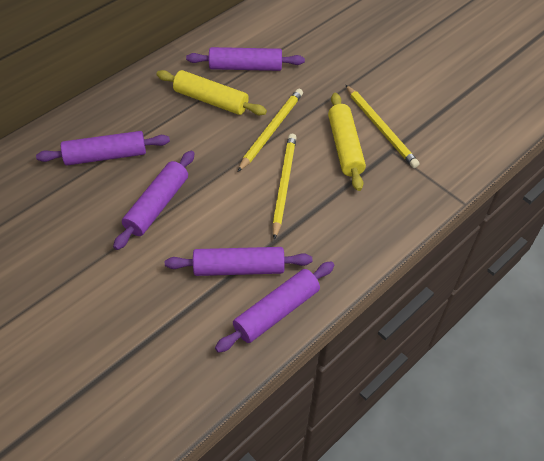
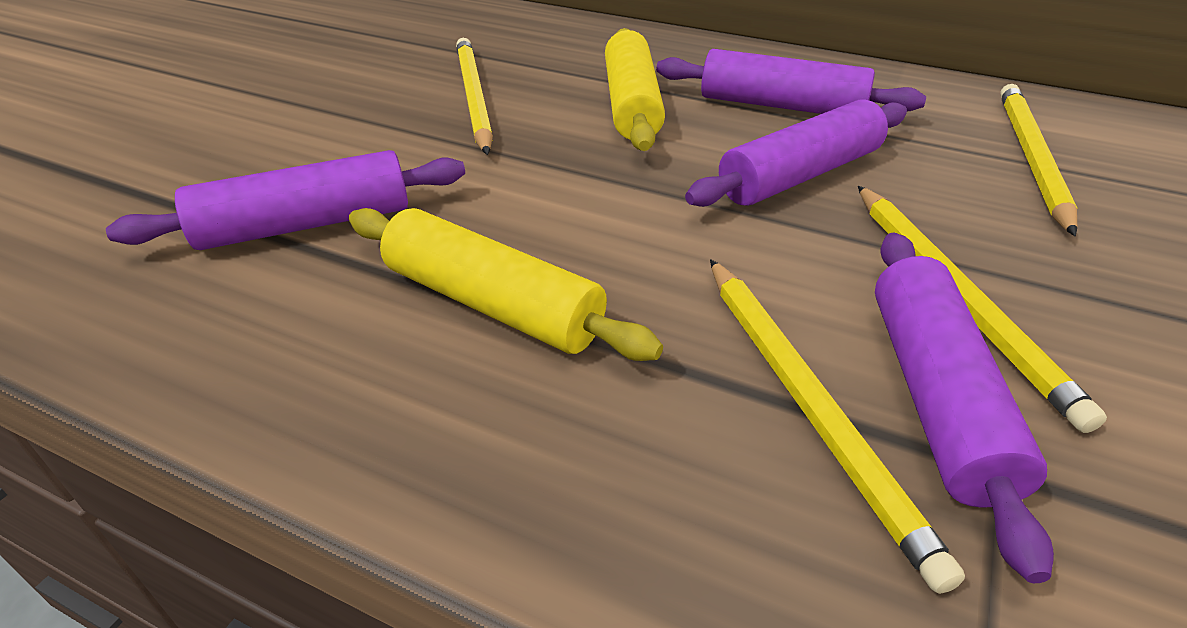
purple rolling pin: 5 -> 4
yellow pencil: 3 -> 4

